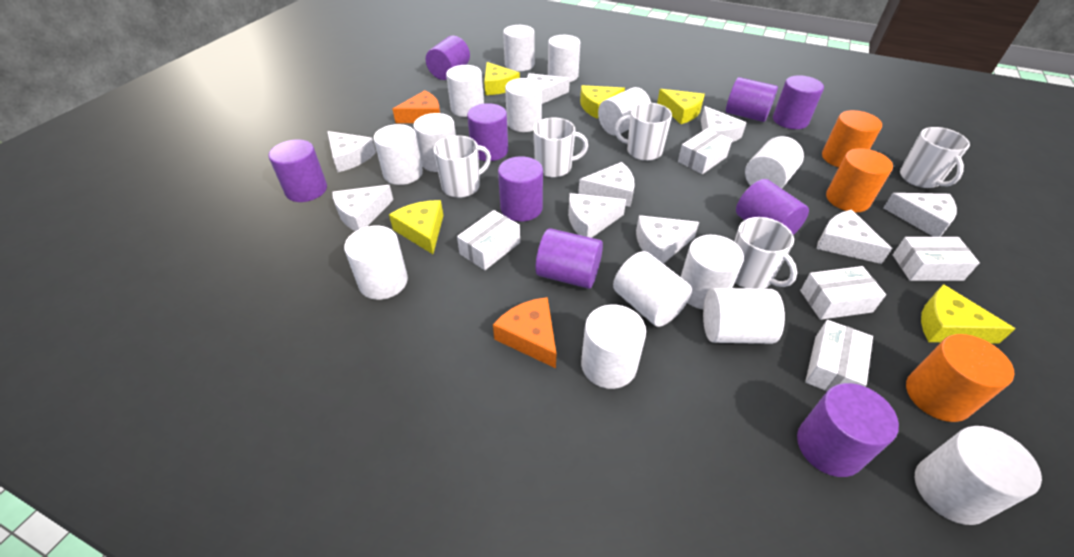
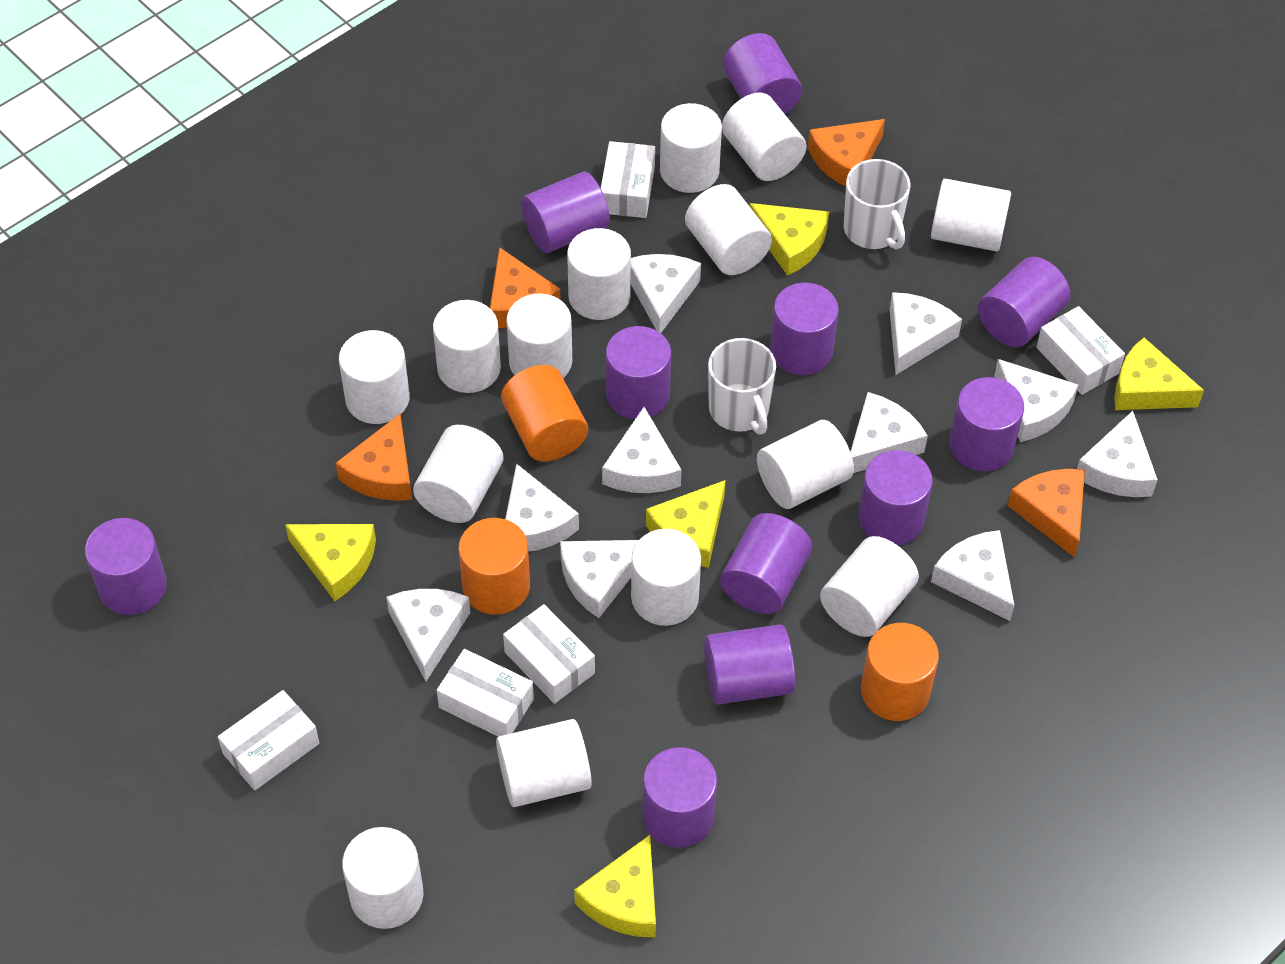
orange cheese: 2 -> 4
purple cylinder: 9 -> 11
white cheese: 9 -> 10
white mug: 5 -> 2

